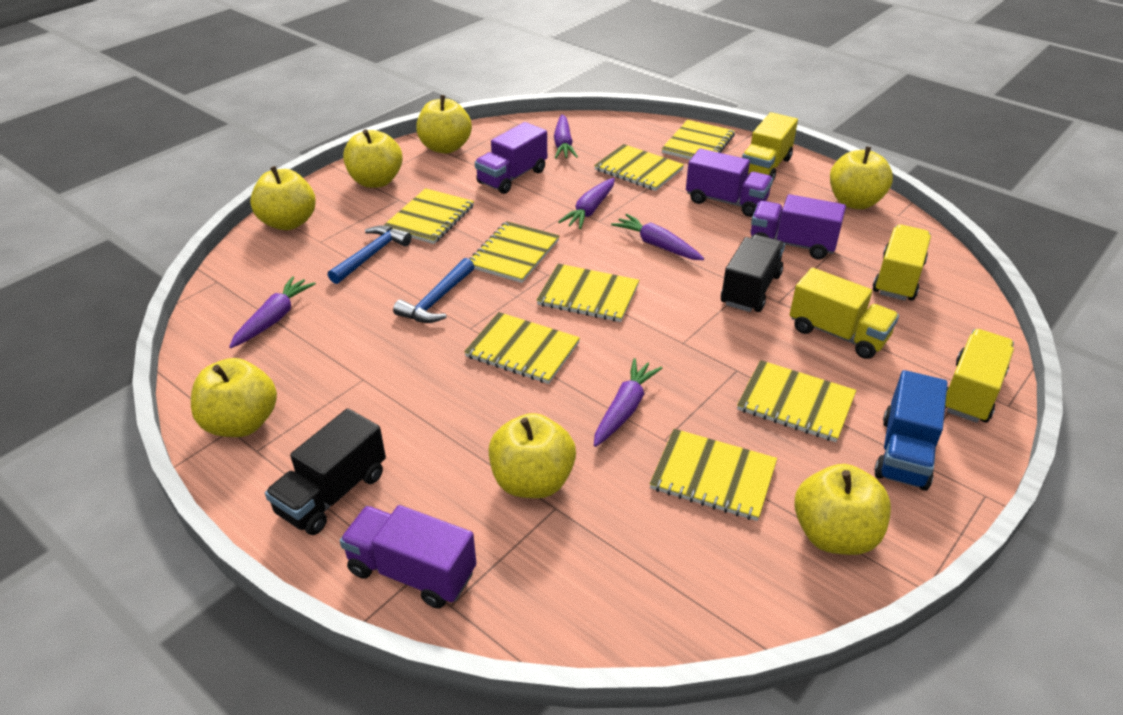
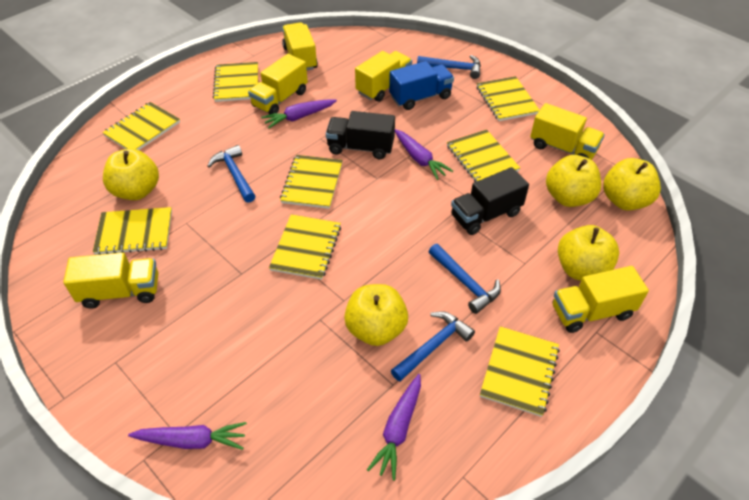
blue hammer: 2 -> 4
purple carrot: 5 -> 4
purple truck: 4 -> 0
yellow apple: 7 -> 5
yellow truck: 4 -> 6

